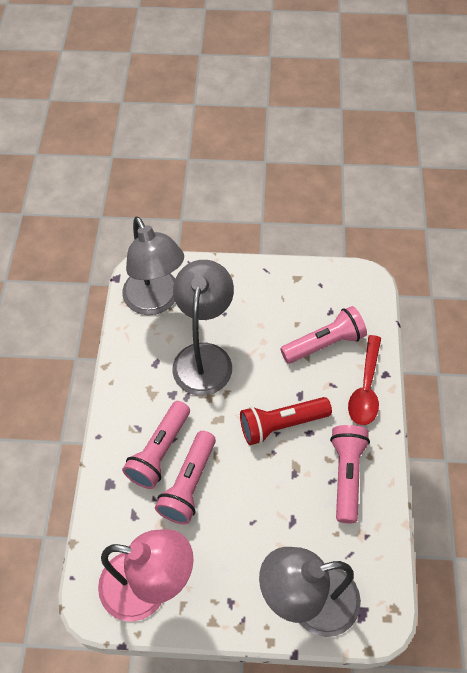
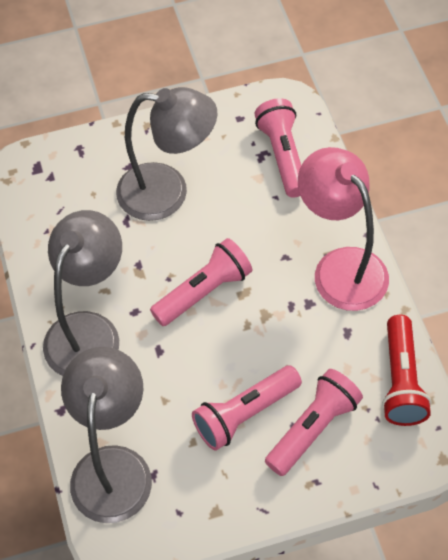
red spoon: 1 -> 0

